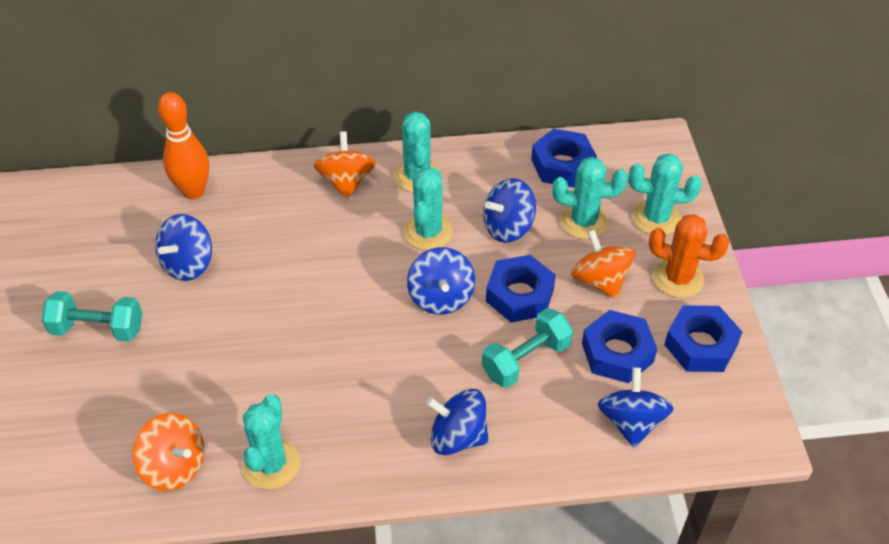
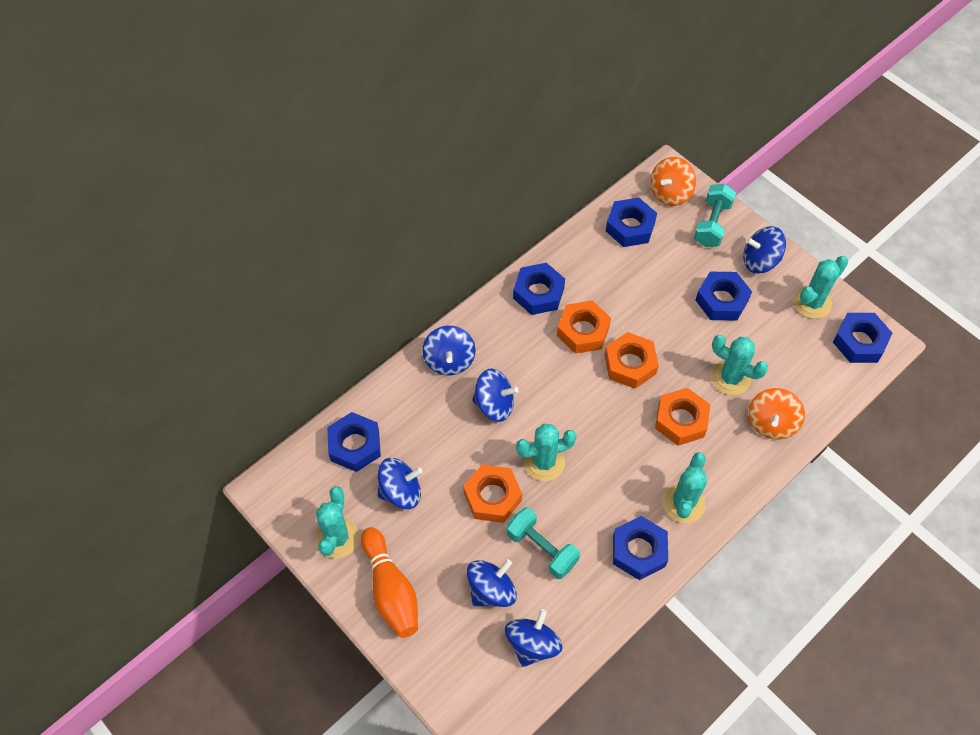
blue nut: 4 -> 6
blue spinning top: 5 -> 6
orange cactus: 1 -> 0
orange nut: 0 -> 4
orange spinning top: 3 -> 2

